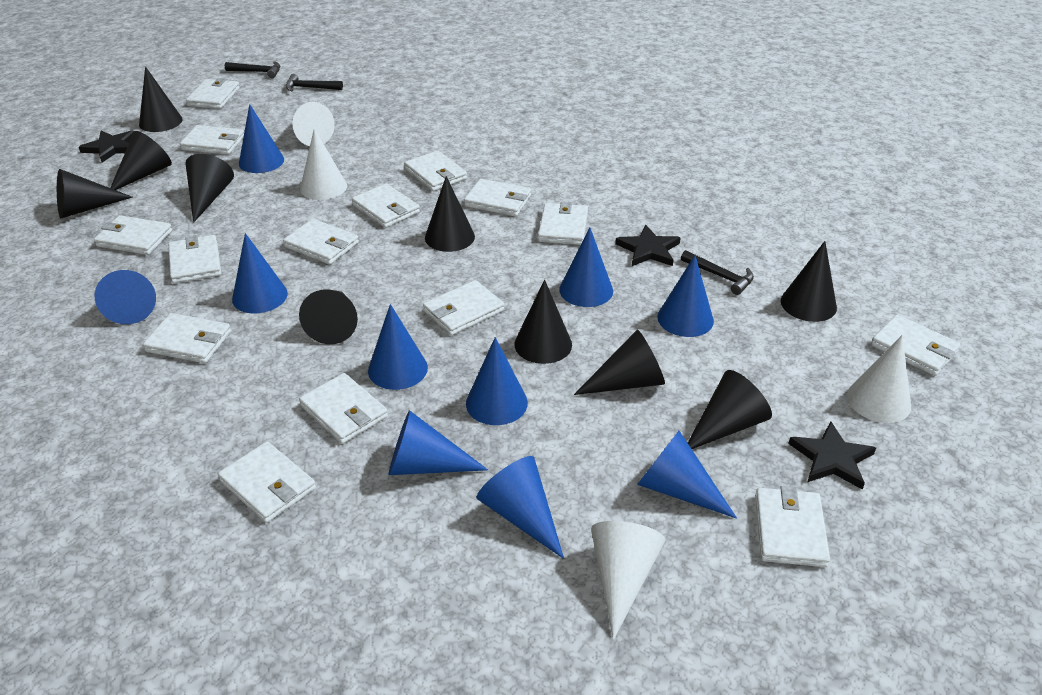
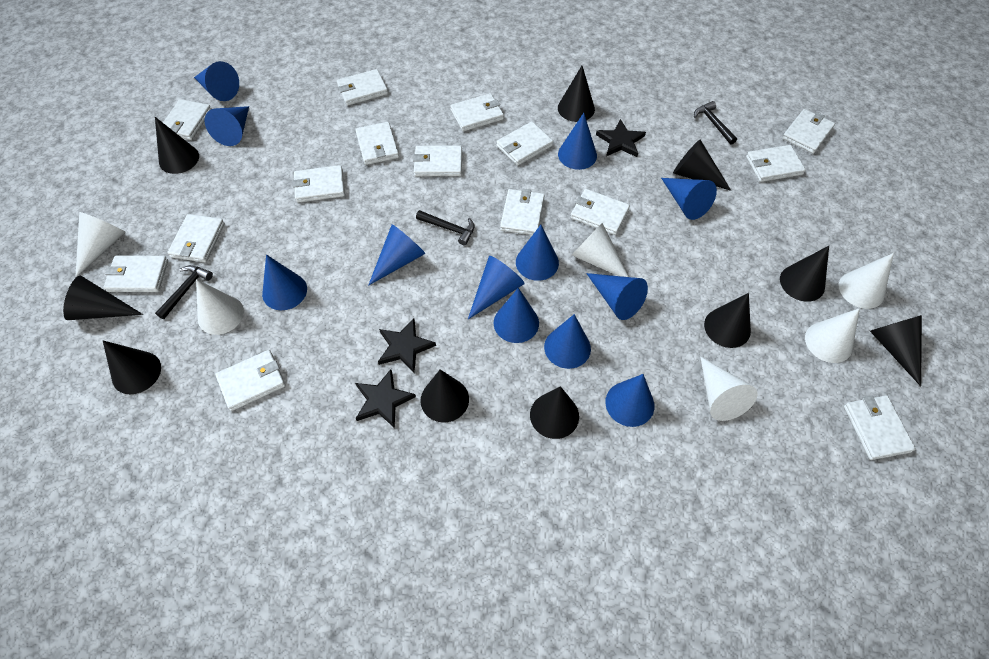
blue cone: 10 -> 12
white cone: 4 -> 6

